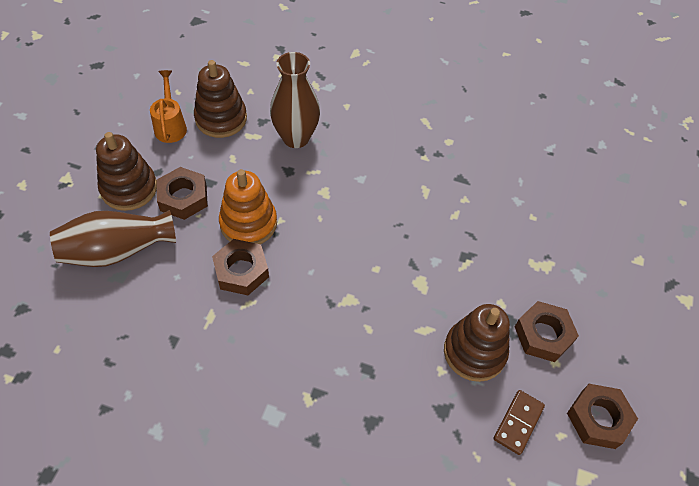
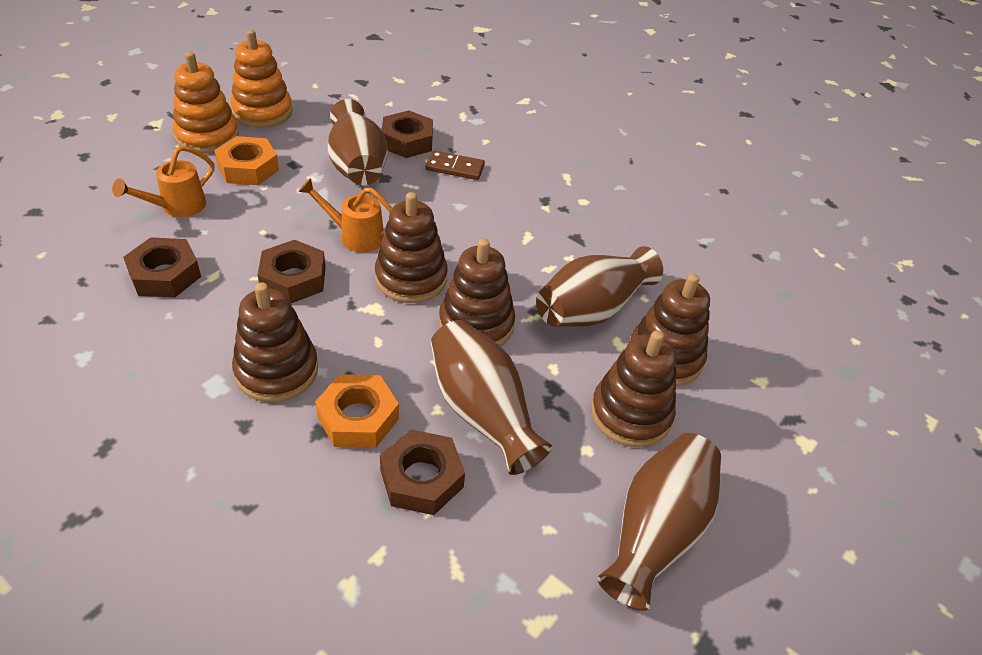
brown stacking toy: 3 -> 5
brown vase: 2 -> 4
orange nut: 0 -> 2
orange stacking toy: 1 -> 2
orange watering can: 1 -> 2

